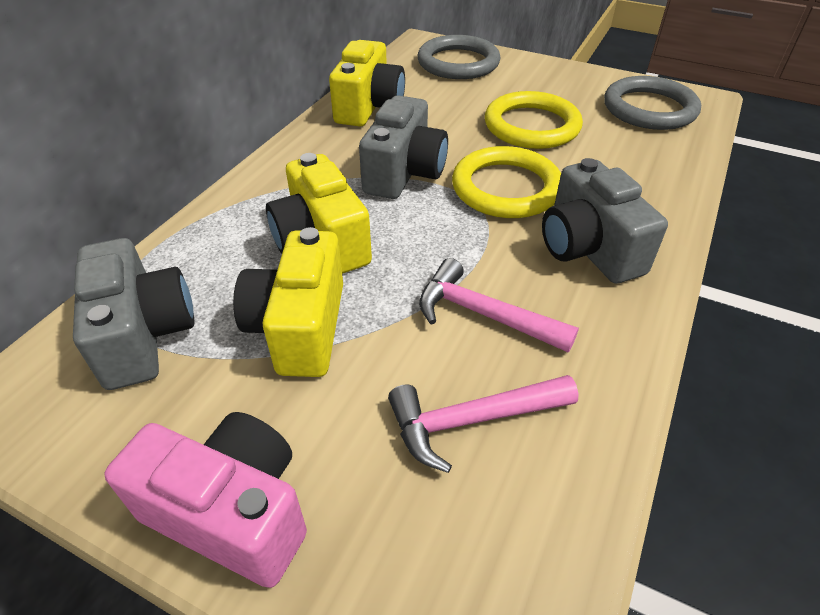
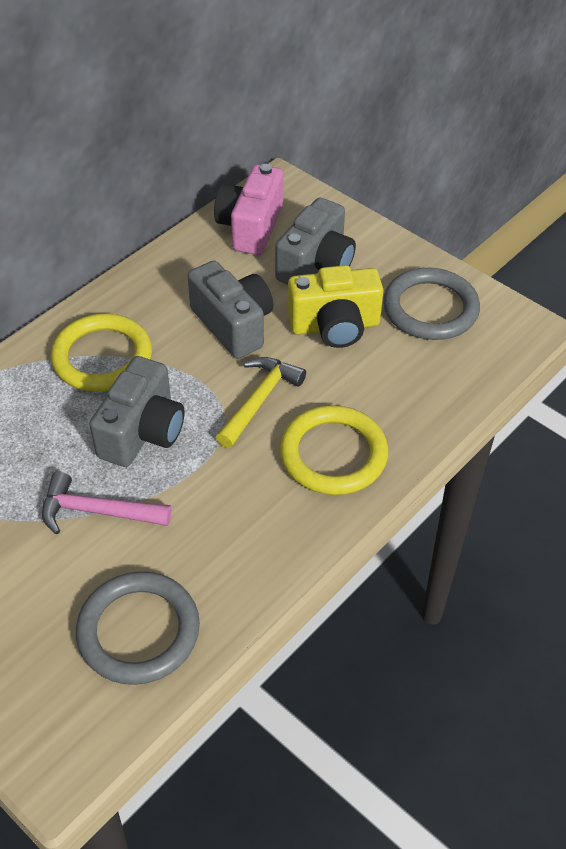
pink hammer: 2 -> 1
yellow camera: 3 -> 1
yellow hammer: 0 -> 1

